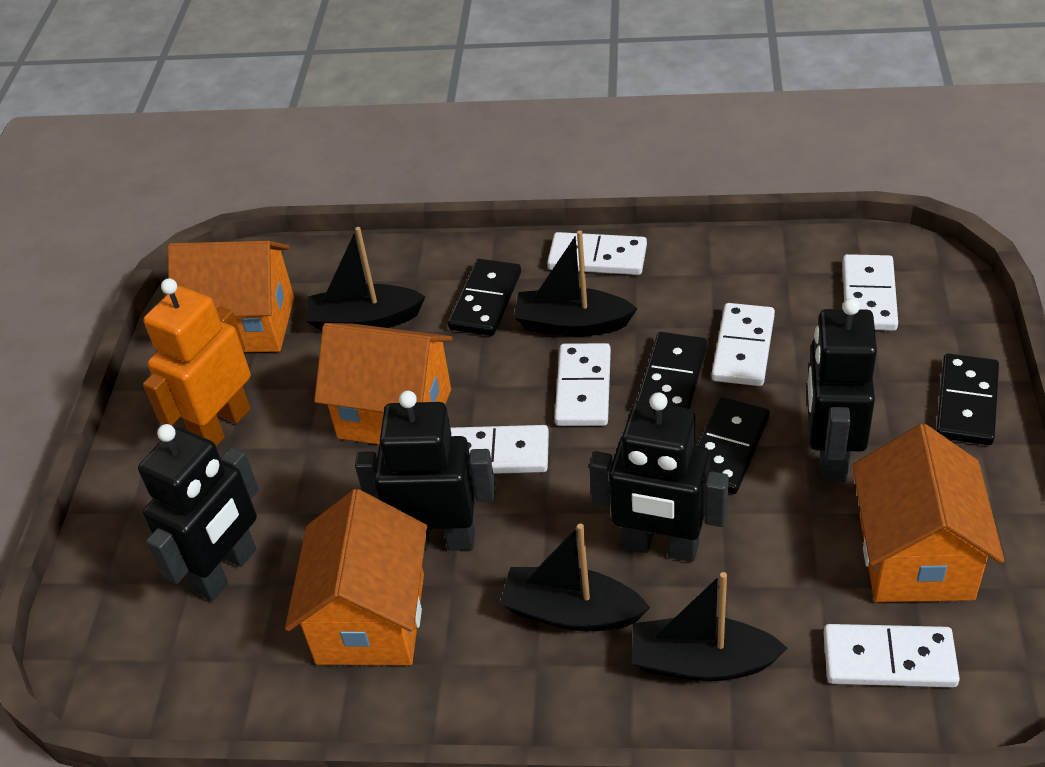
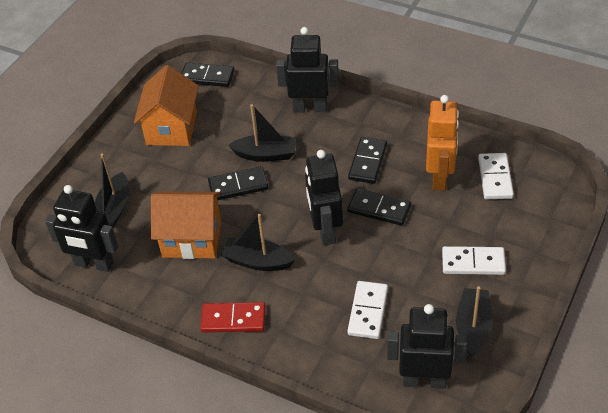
orange house: 4 -> 2
red domino: 0 -> 1
white domino: 6 -> 3

